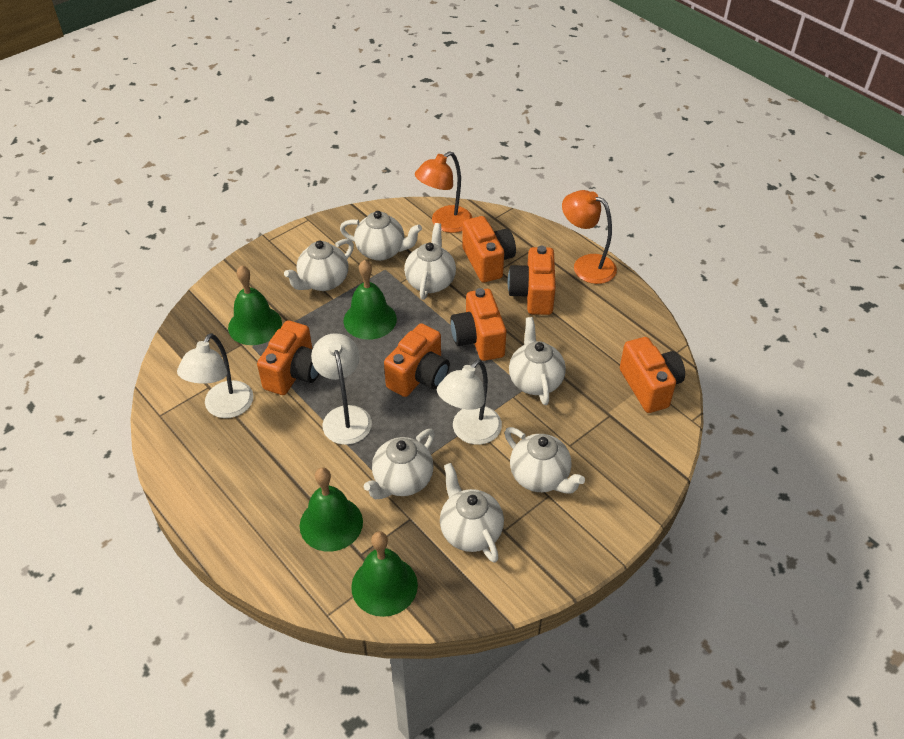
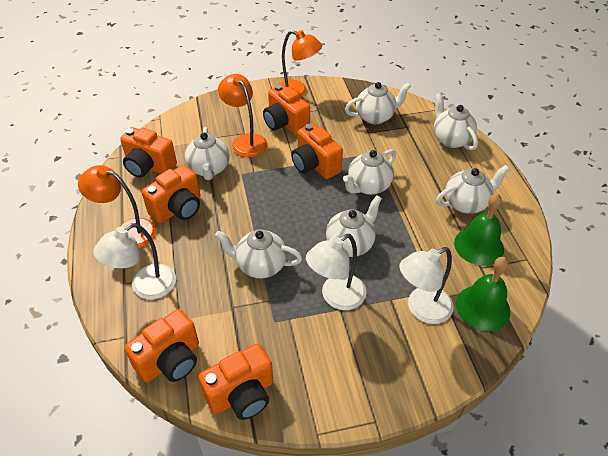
green bell: 4 -> 2
orange lamp: 2 -> 3

